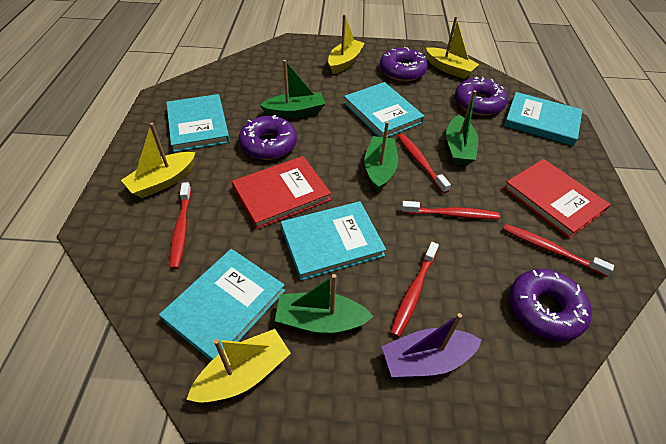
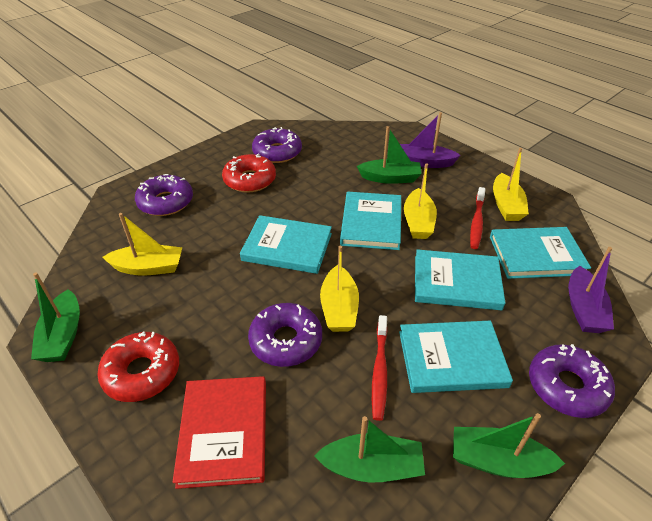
purple boat: 1 -> 2
red book: 2 -> 1
red donut: 0 -> 2
red toothbrush: 5 -> 2

